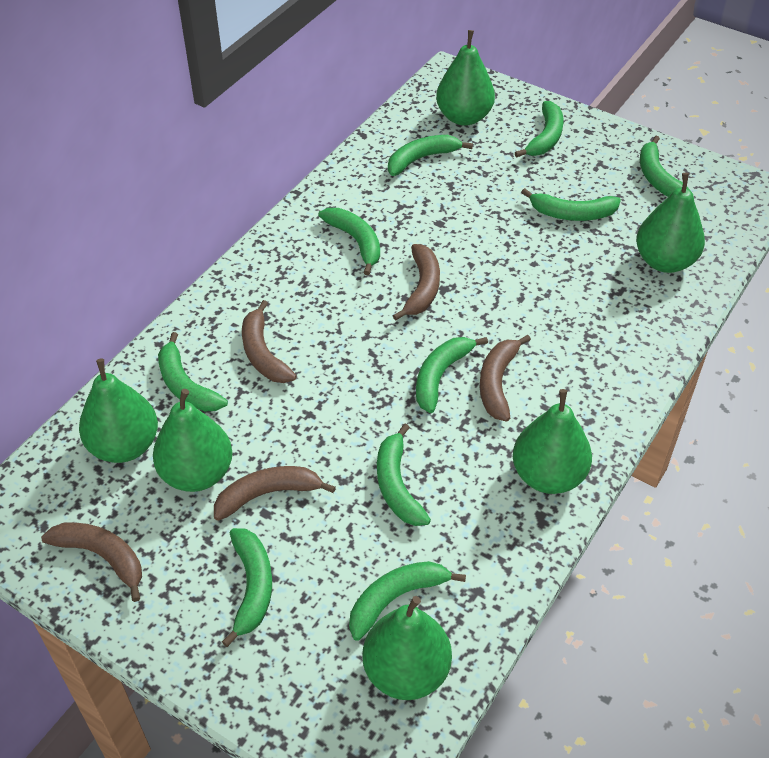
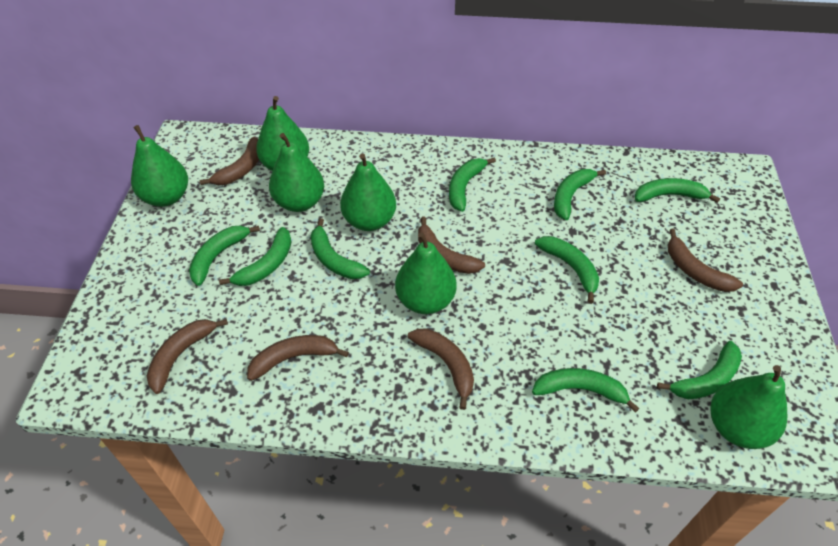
brown banana: 5 -> 6
green banana: 10 -> 9

